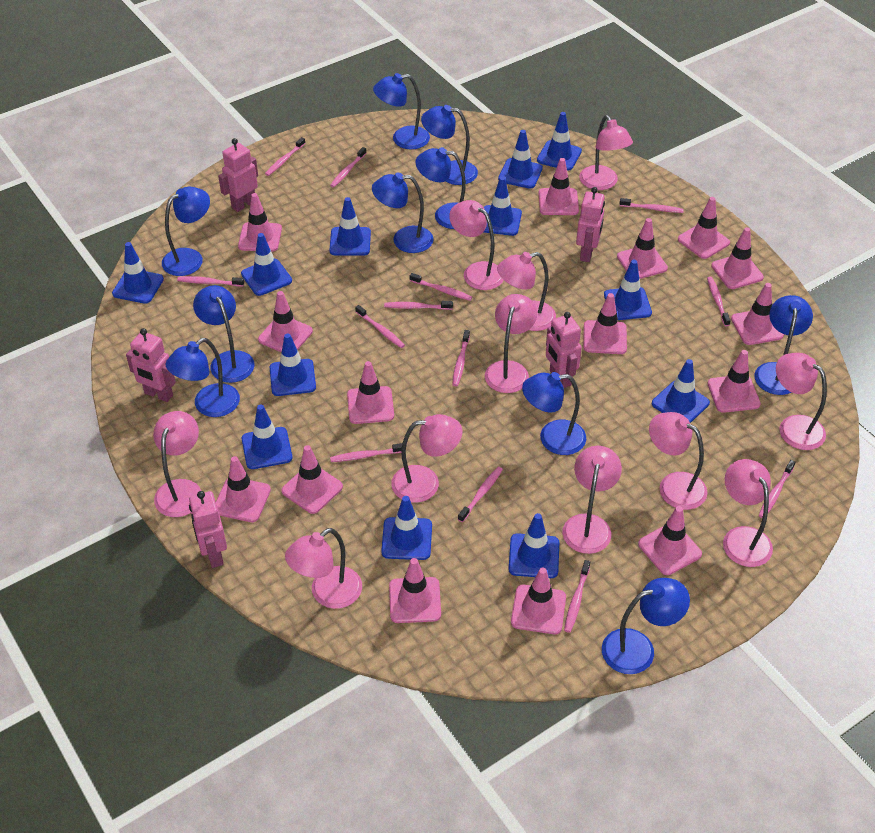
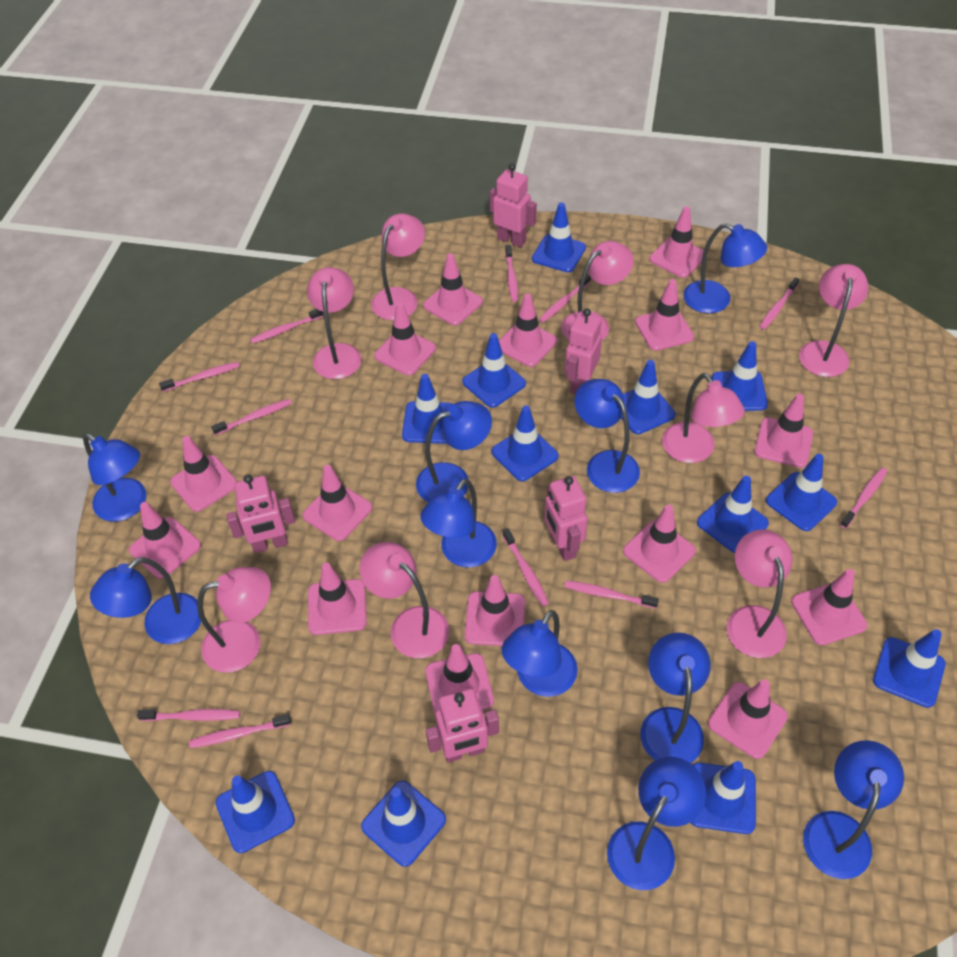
pink lamp: 11 -> 8
pink toothbrush: 13 -> 11

